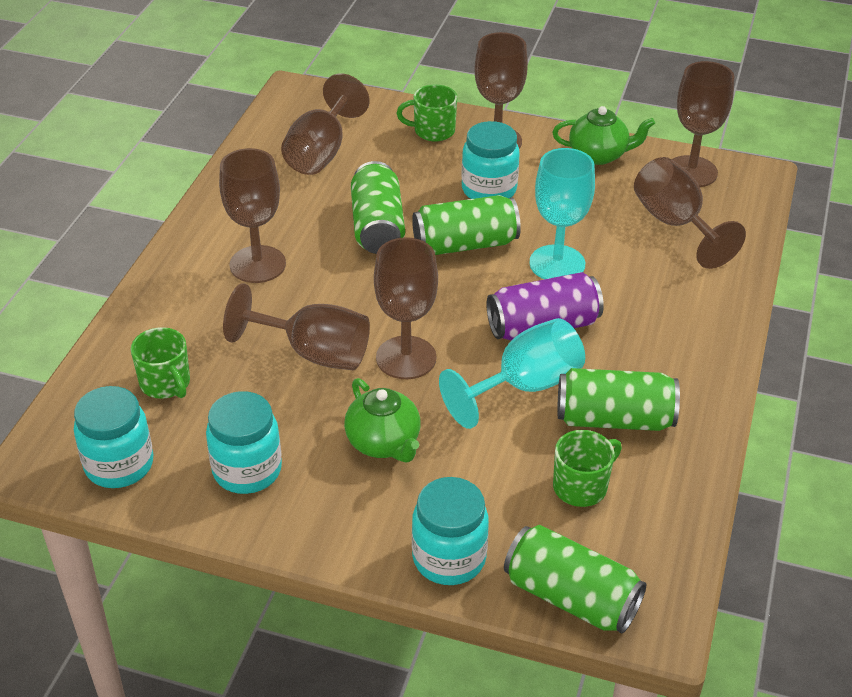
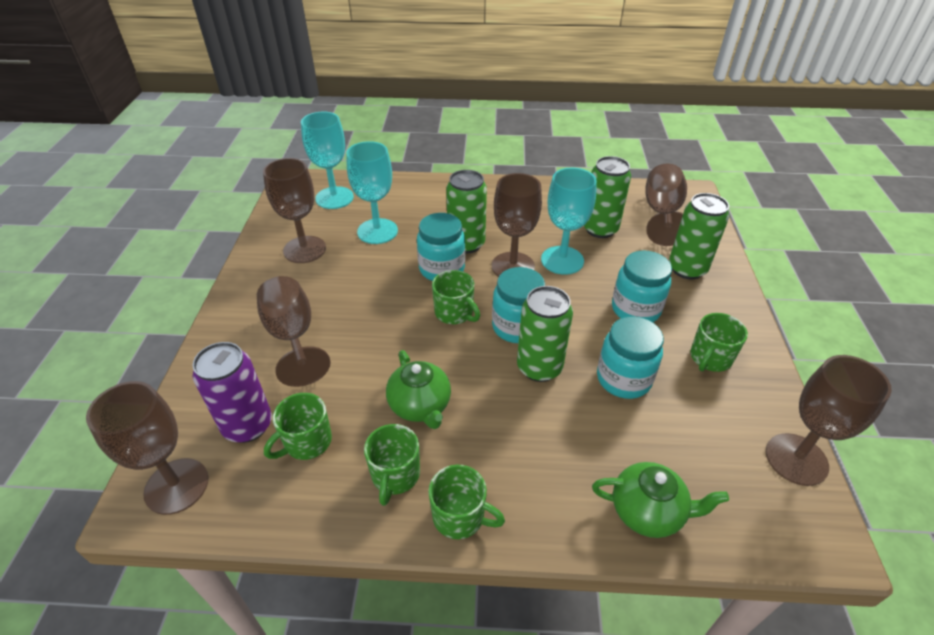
brown goblet: 7 -> 6
green mug: 3 -> 5
turquoise goblet: 2 -> 3

